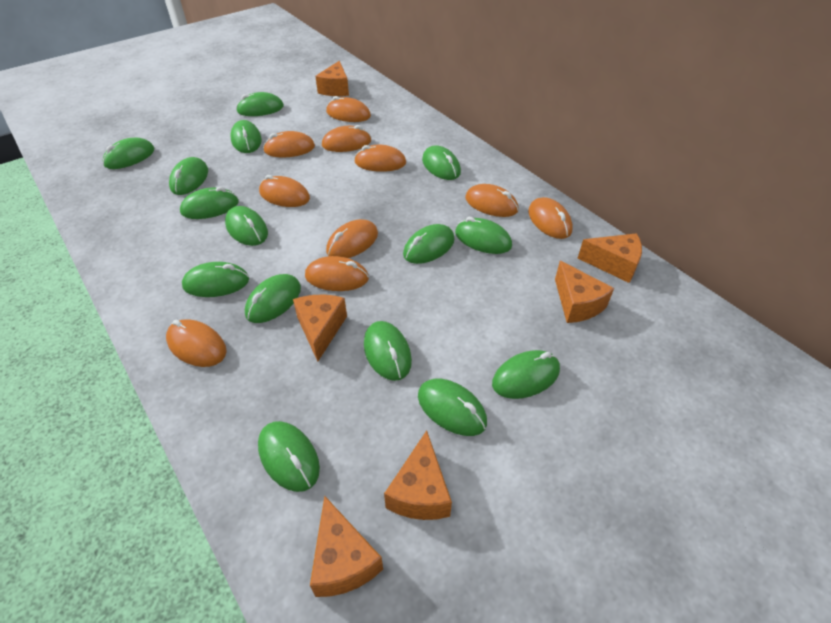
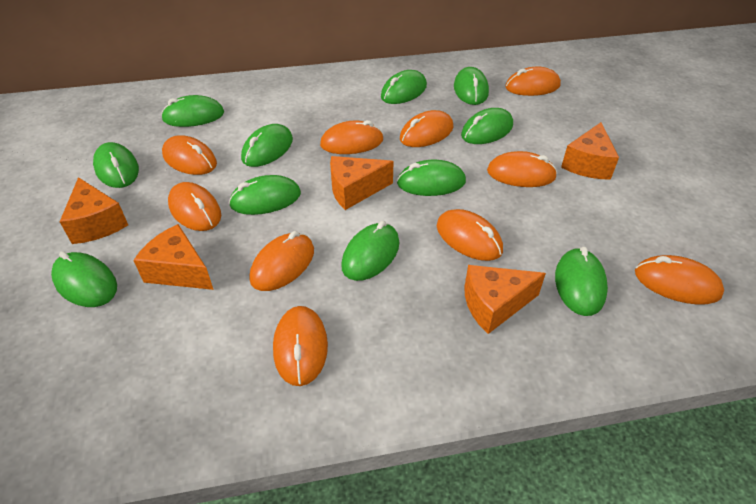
green mouse: 15 -> 11
orange cheese: 6 -> 5

